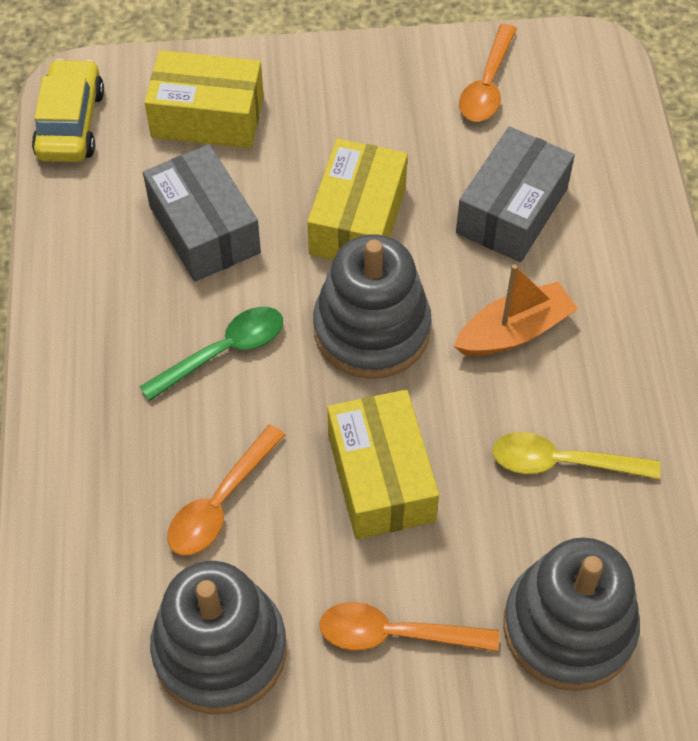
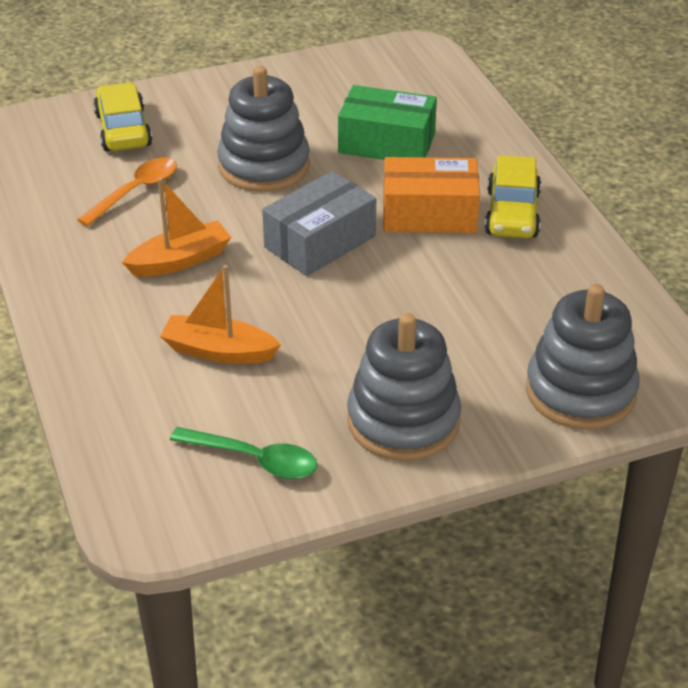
green box: 0 -> 1
grey box: 2 -> 1
orange boat: 1 -> 2
orange box: 0 -> 1
orange spoon: 3 -> 1
yellow box: 3 -> 0
yellow car: 1 -> 2
yellow spoon: 1 -> 0

